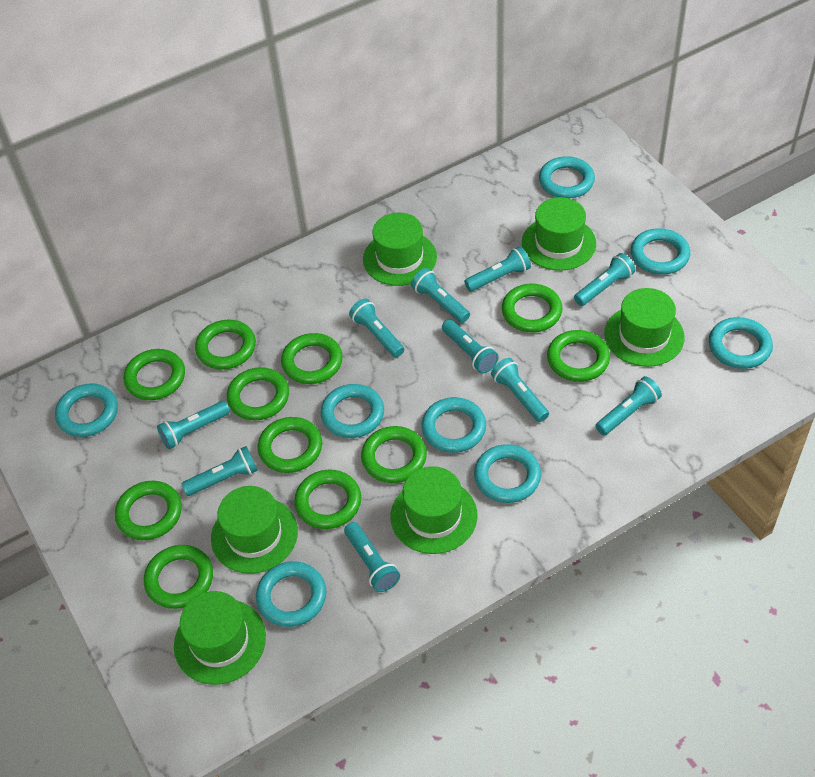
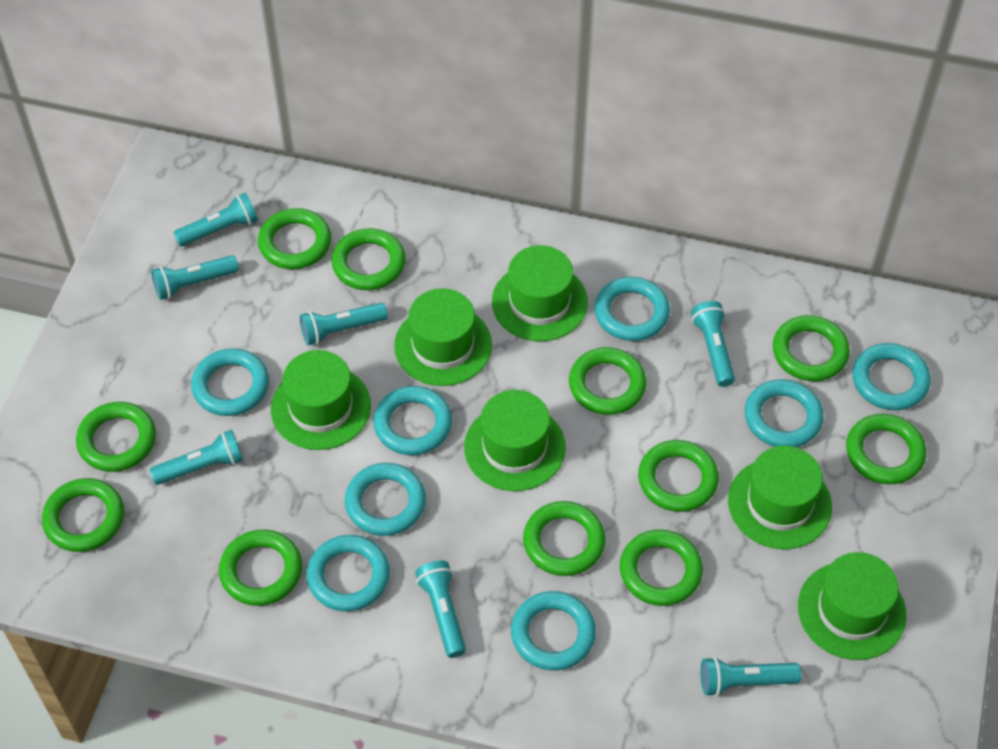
turquoise flashlight: 10 -> 7

